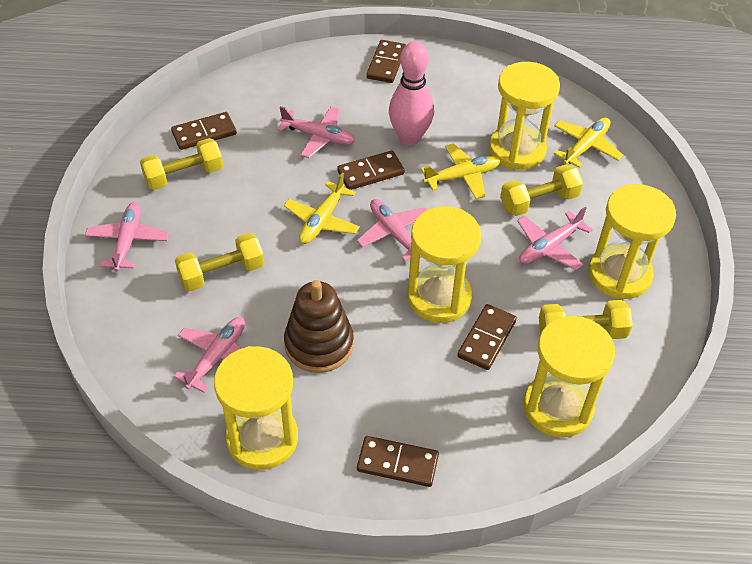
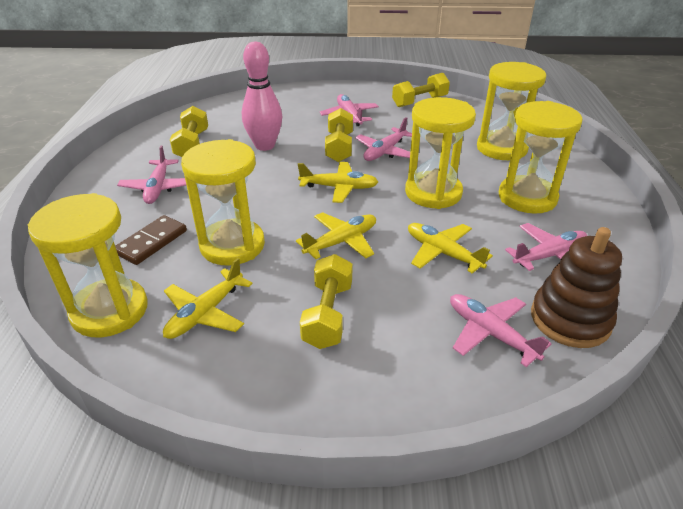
brown domino: 5 -> 1
yellow plane: 3 -> 4

